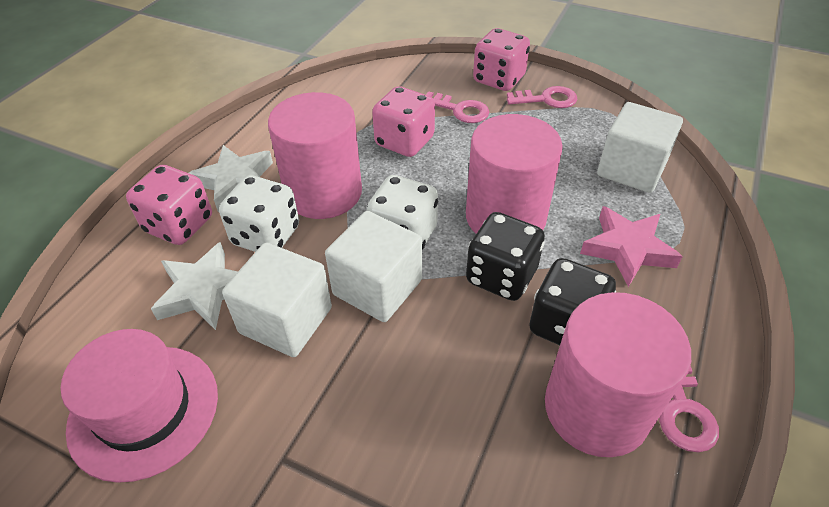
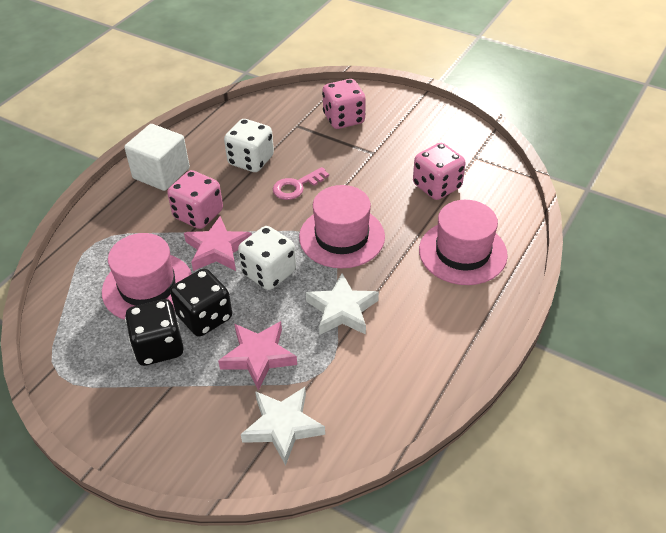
pink cylinder: 3 -> 0
pink hat: 1 -> 3
pink key: 3 -> 1
pink star: 1 -> 2
white cube: 3 -> 1

